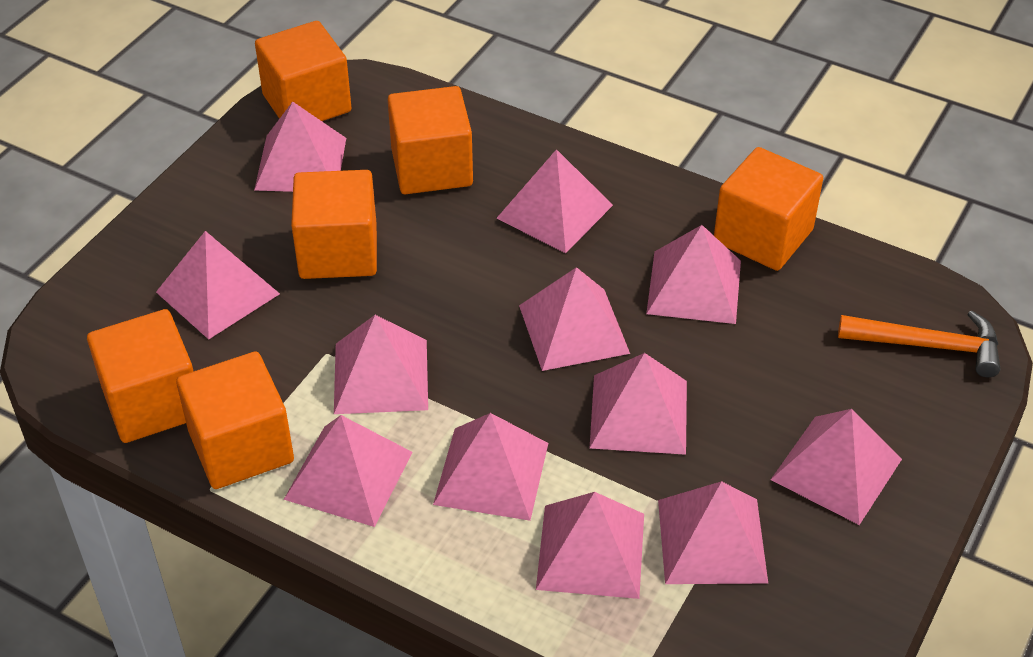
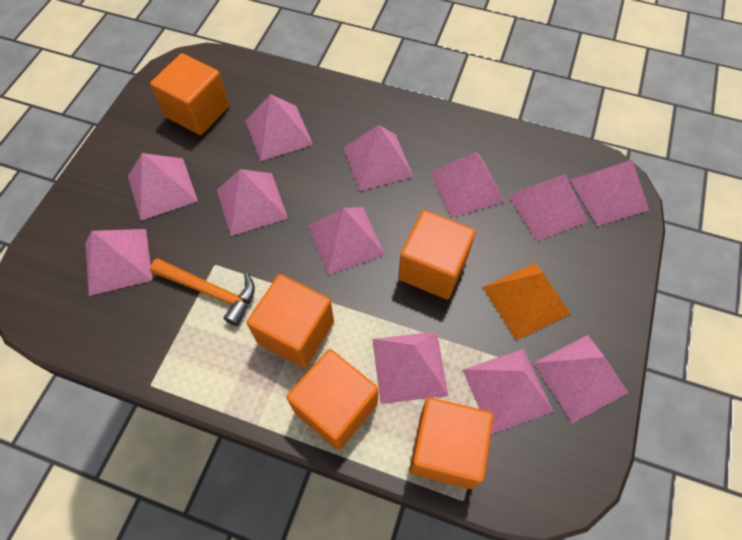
orange cube: 6 -> 5
orange pyramid: 0 -> 1

